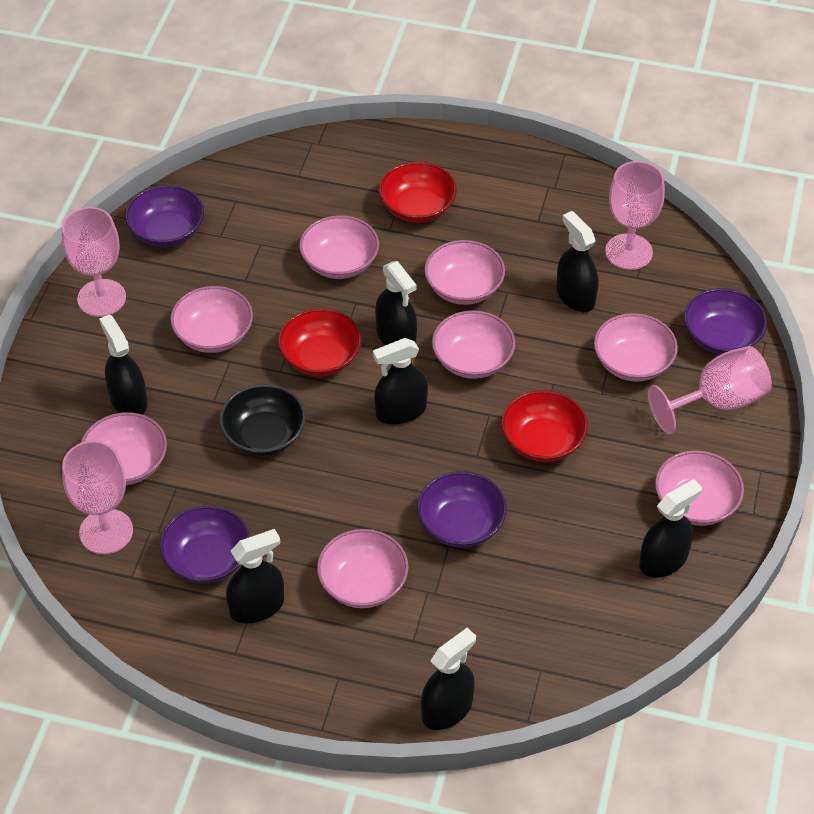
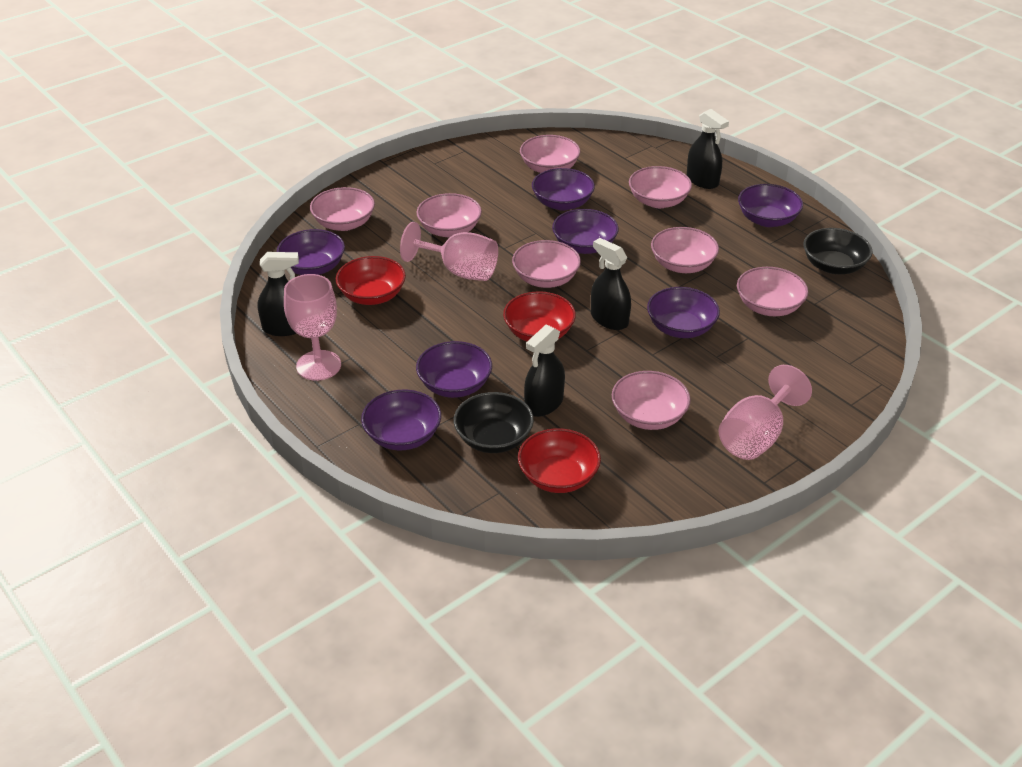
black bowl: 1 -> 2
black spray bottle: 7 -> 4
pink goblet: 4 -> 3
purple bowl: 4 -> 7

